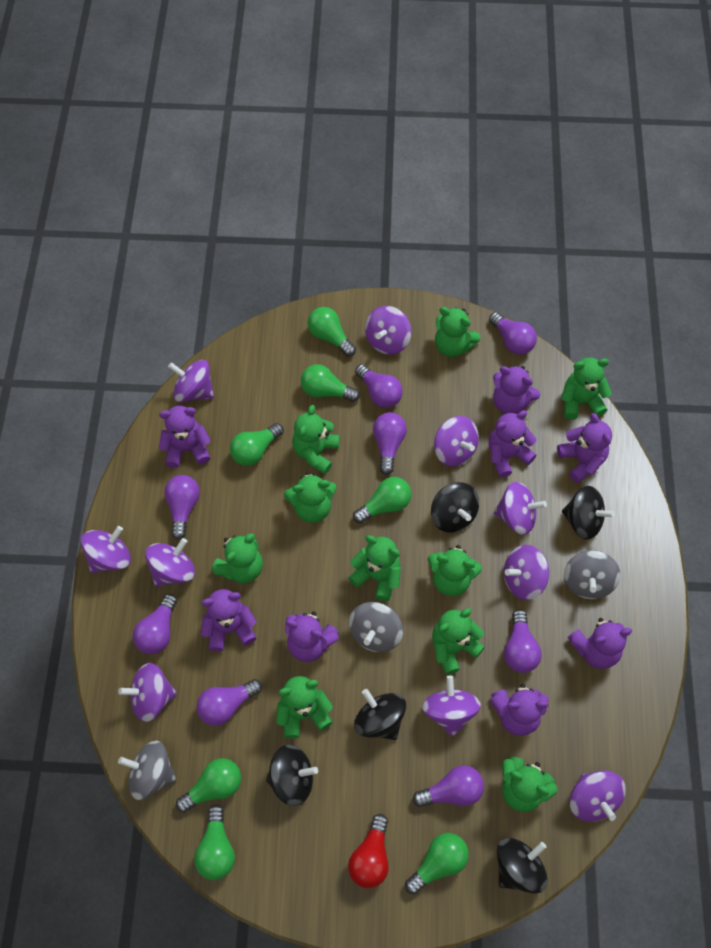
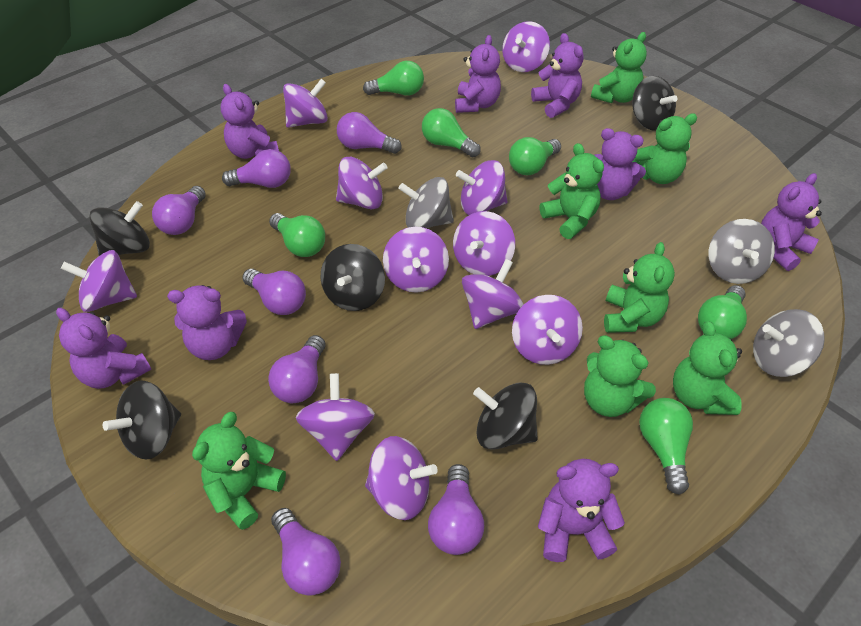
green light bulb: 7 -> 6
green teddy bear: 10 -> 7
purple light bulb: 8 -> 7
purple spinning top: 10 -> 11
red light bulb: 1 -> 0

